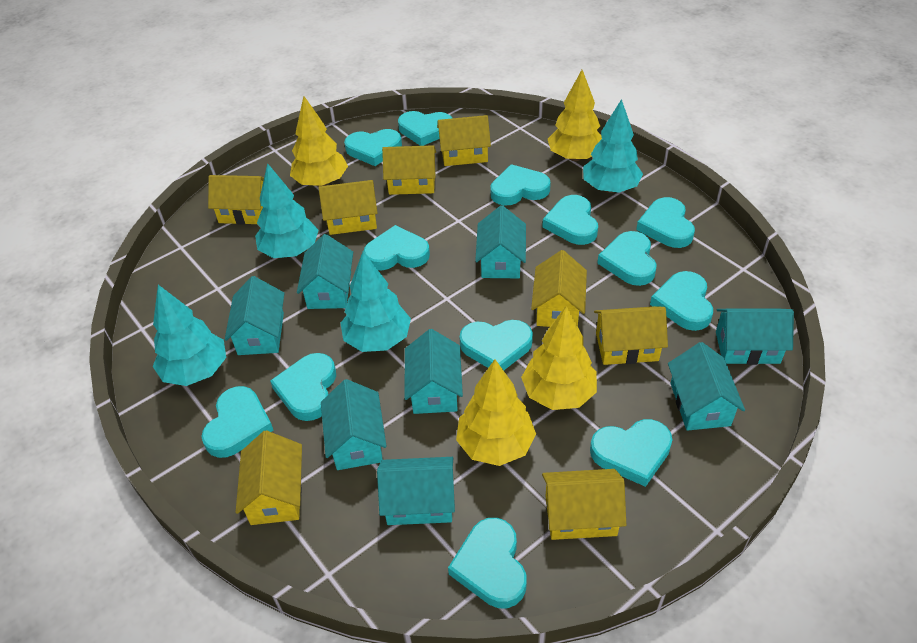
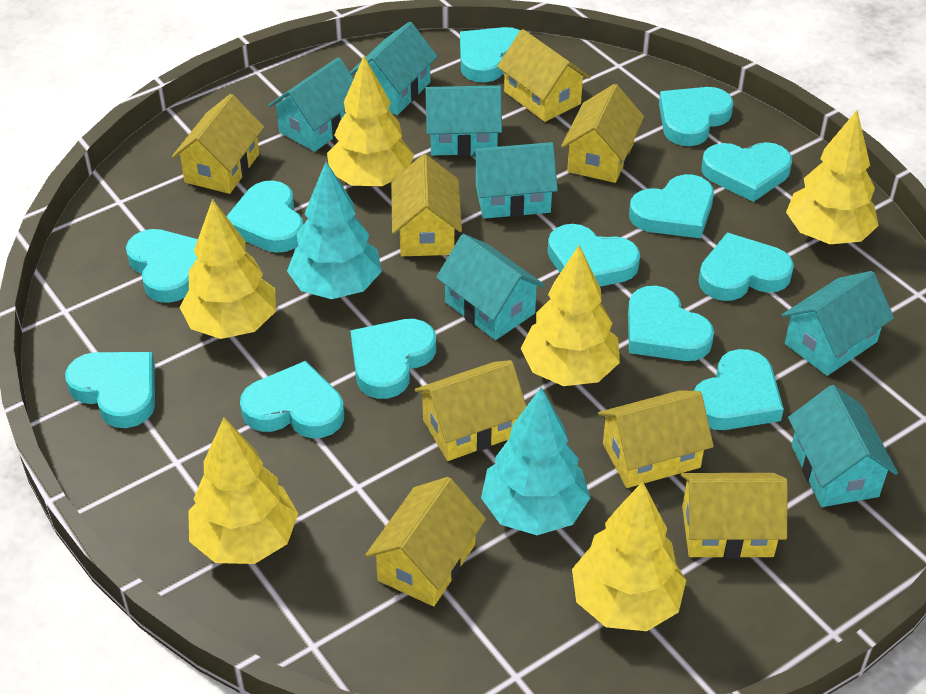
turquoise house: 8 -> 7
turquoise tree: 4 -> 2
yellow tree: 4 -> 6

